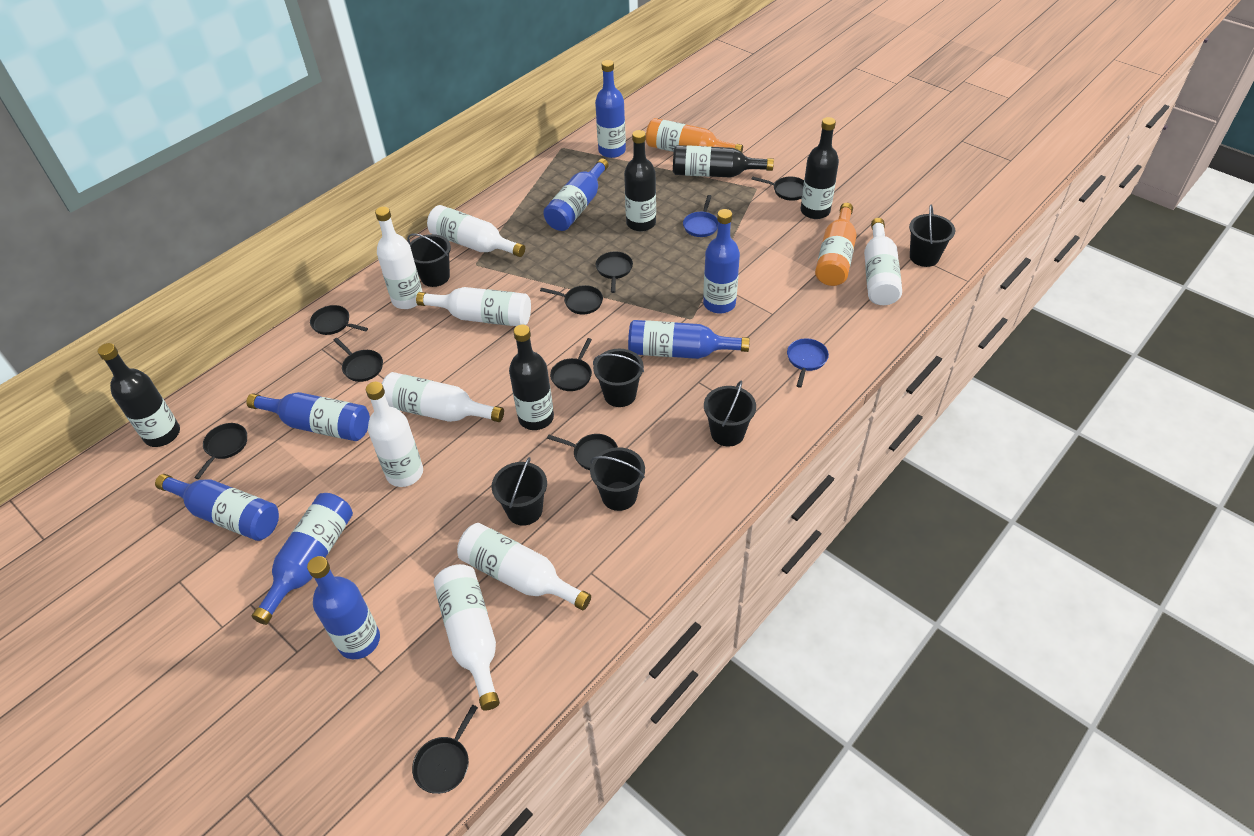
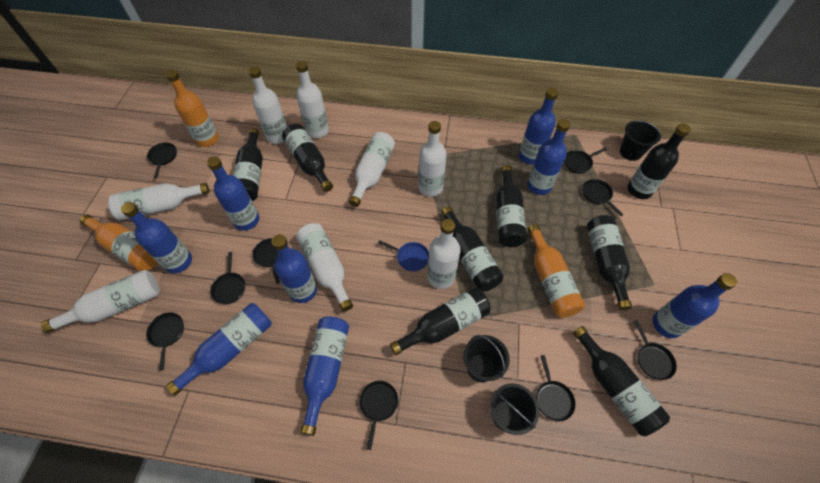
black bottle: 5 -> 8
black bucket: 6 -> 3
blue pan: 2 -> 1
orange bottle: 2 -> 3

